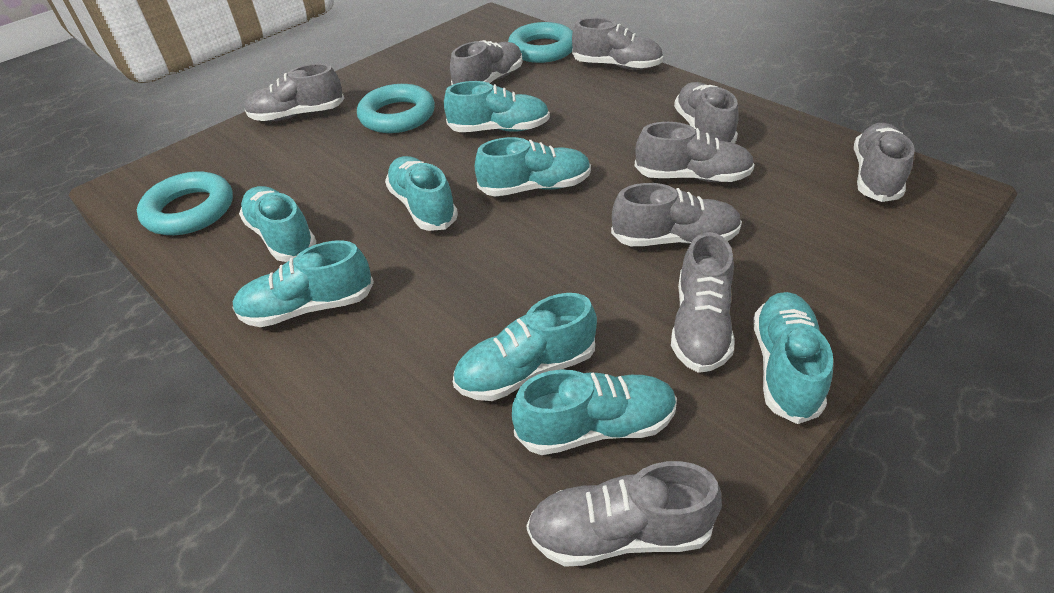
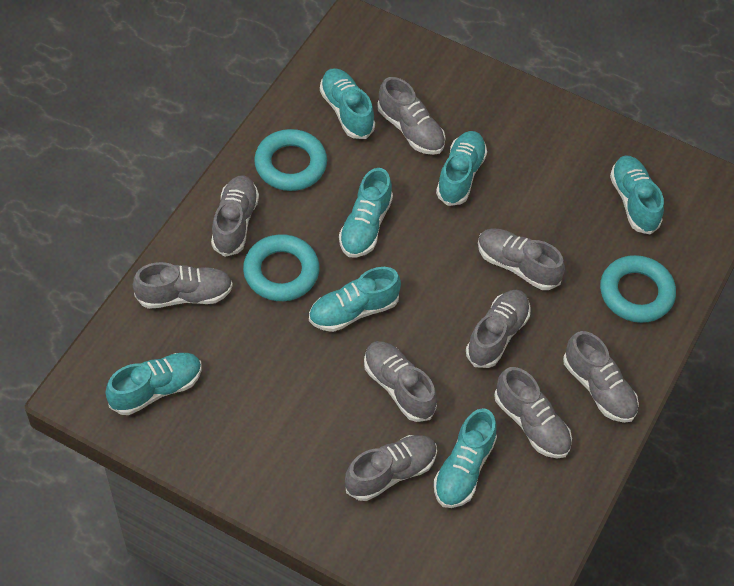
turquoise shoe: 8 -> 7

